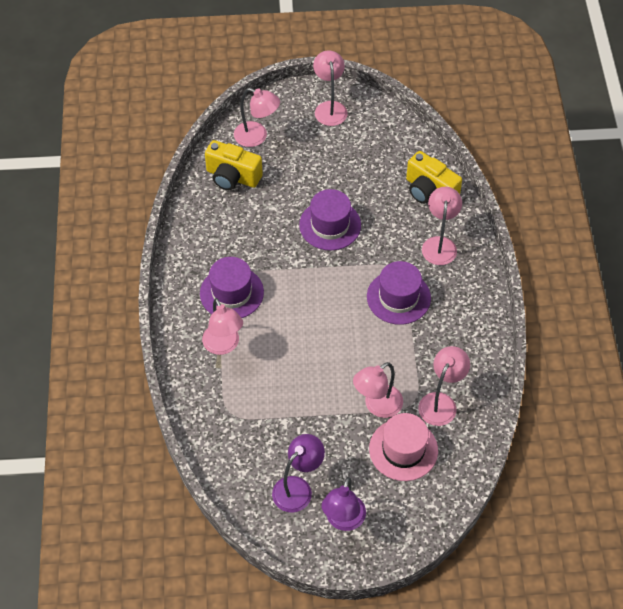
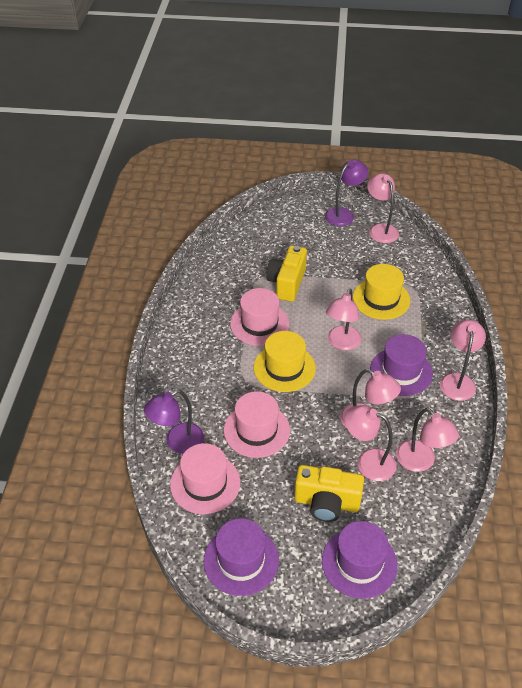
pink hat: 1 -> 3
yellow hat: 0 -> 2

